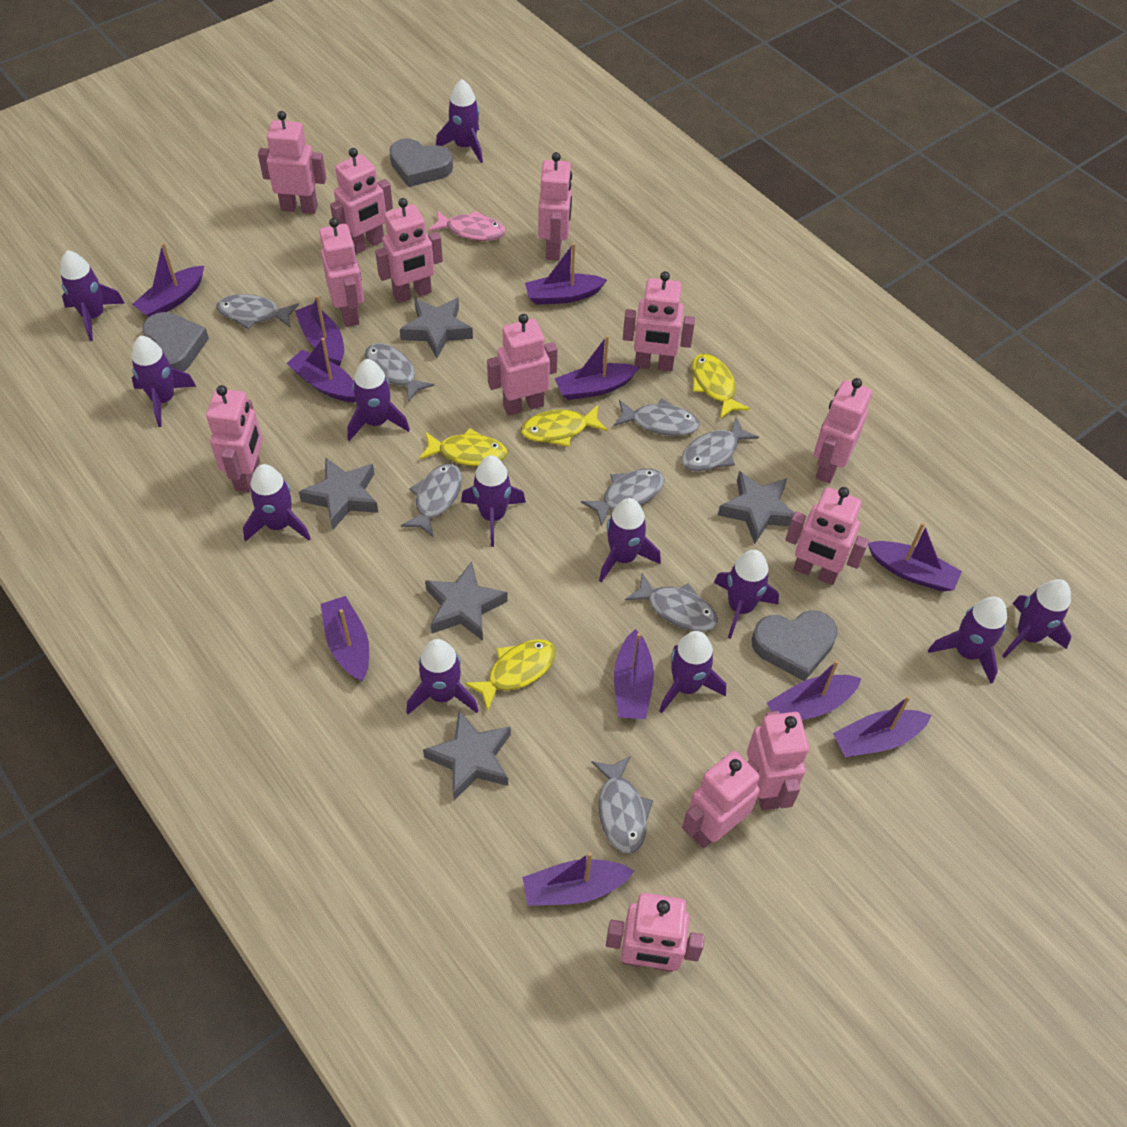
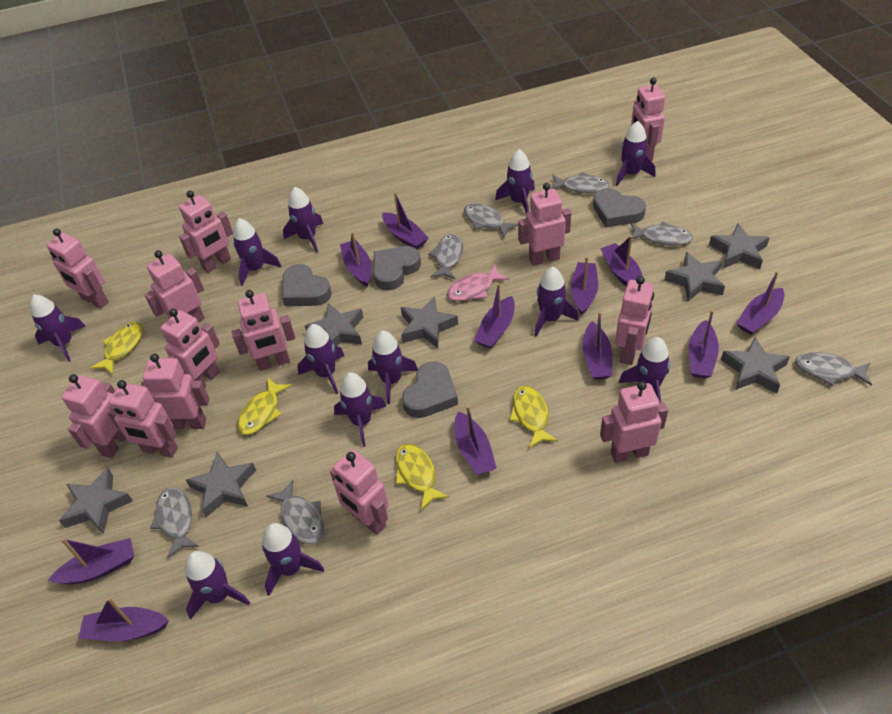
grey fish: 8 -> 7
grey heart: 3 -> 4
grey star: 5 -> 7

